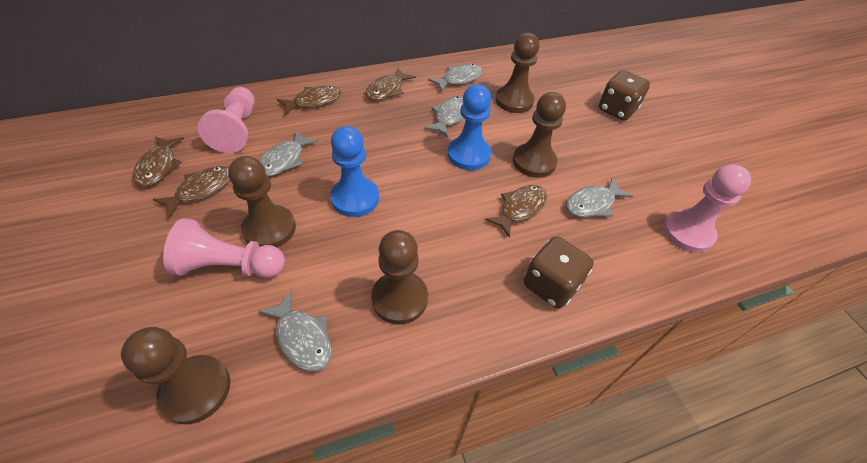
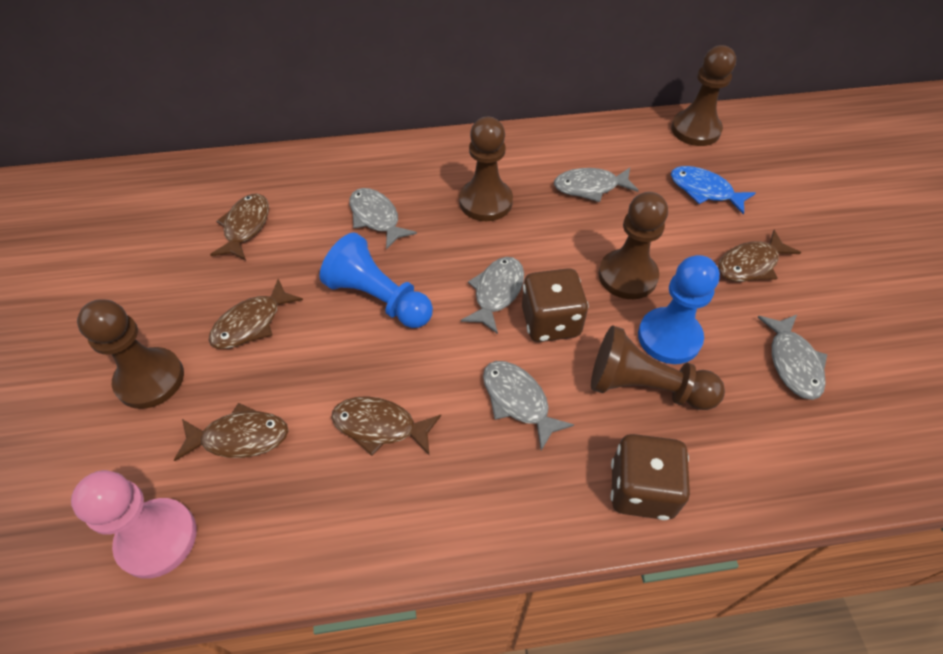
blue fish: 0 -> 1
pink pawn: 3 -> 1

